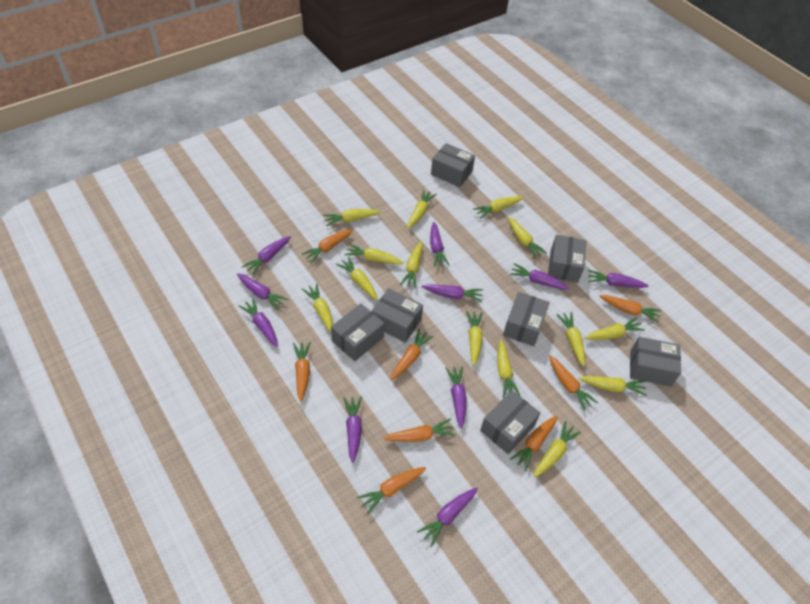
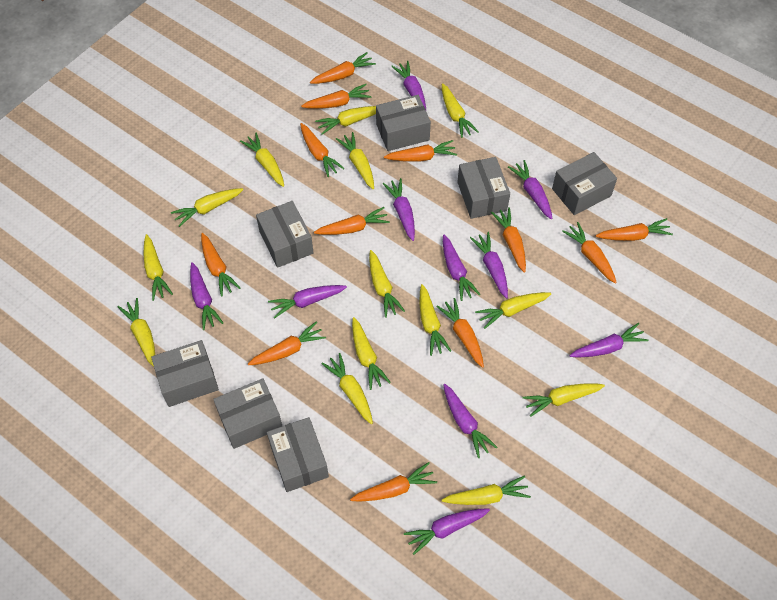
orange carrot: 8 -> 12

